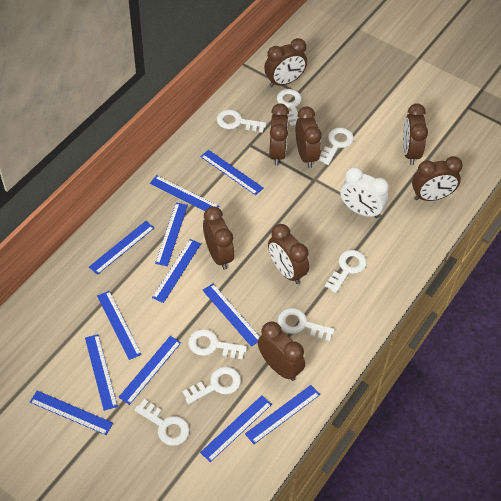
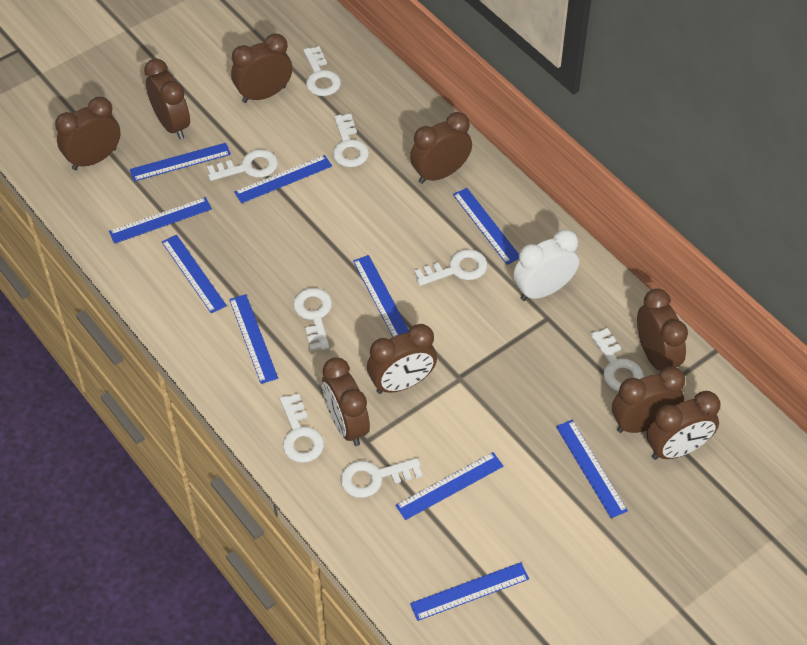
blue ruler: 12 -> 10
brown clock: 8 -> 9

